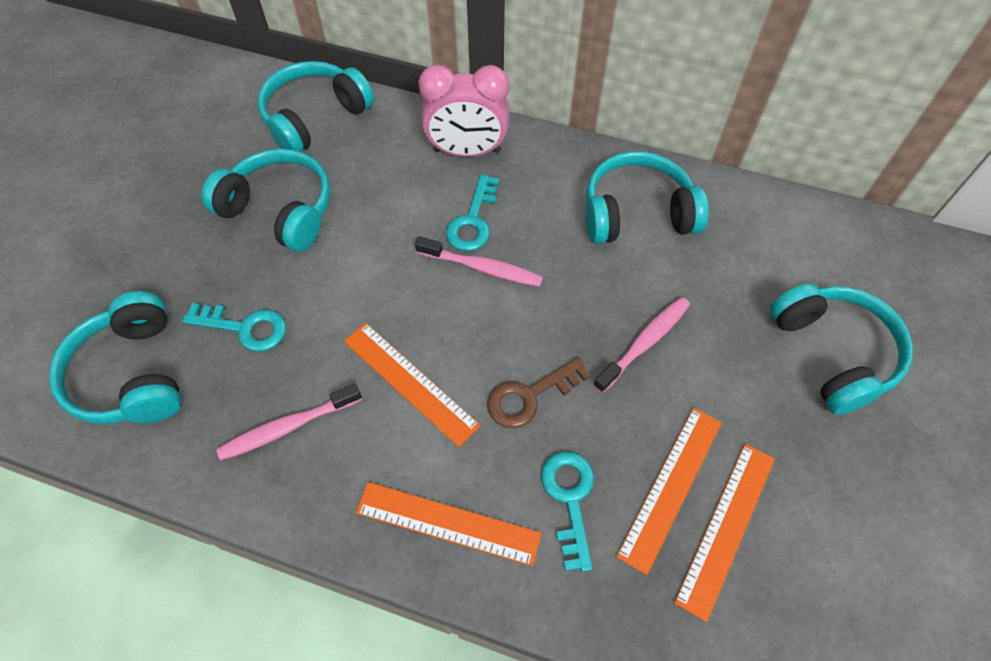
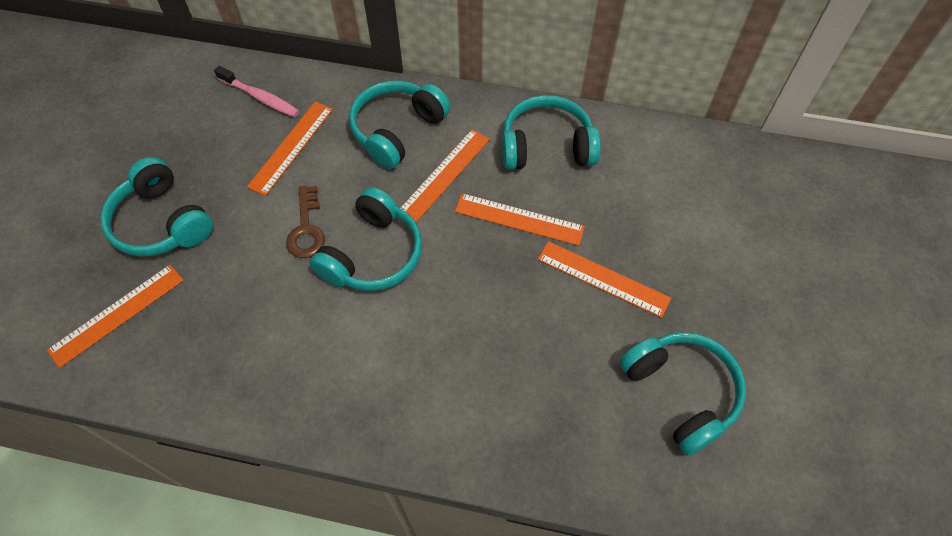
orange ruler: 4 -> 5
pink clock: 1 -> 0
pink toothbrush: 3 -> 1
turquoise key: 3 -> 0

